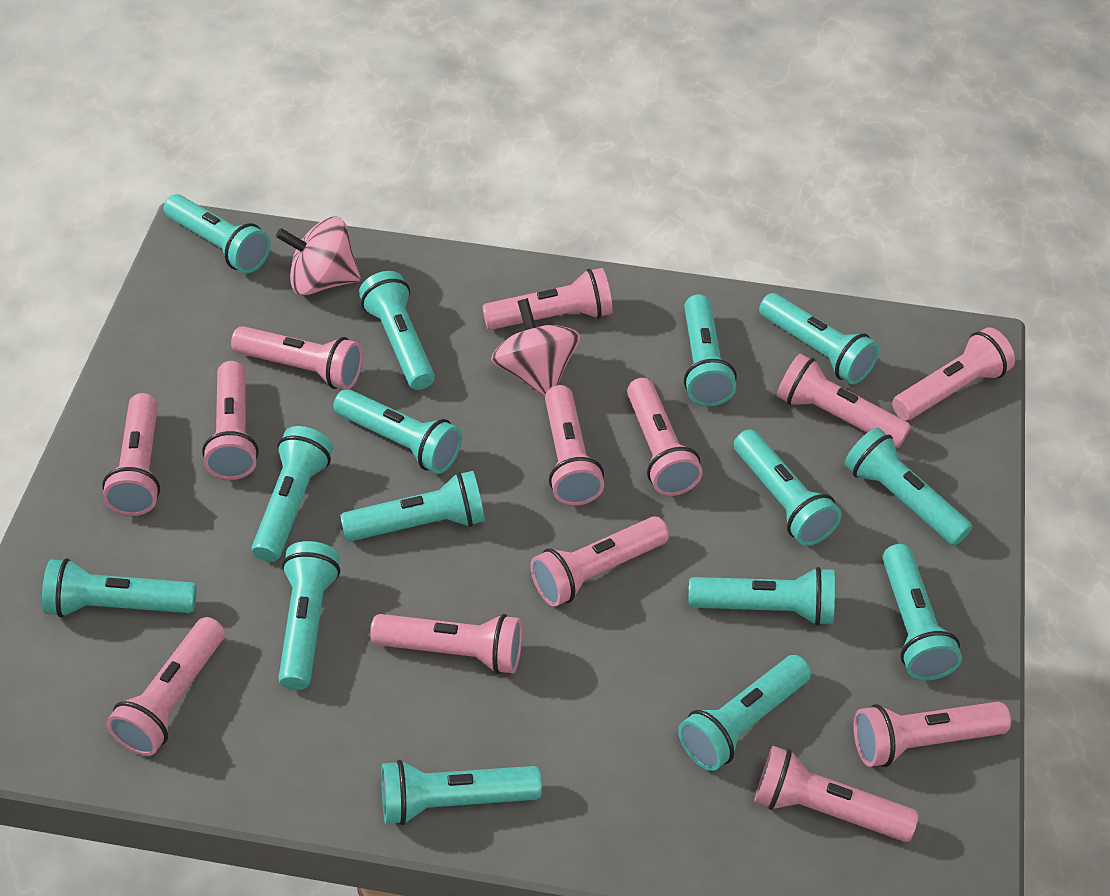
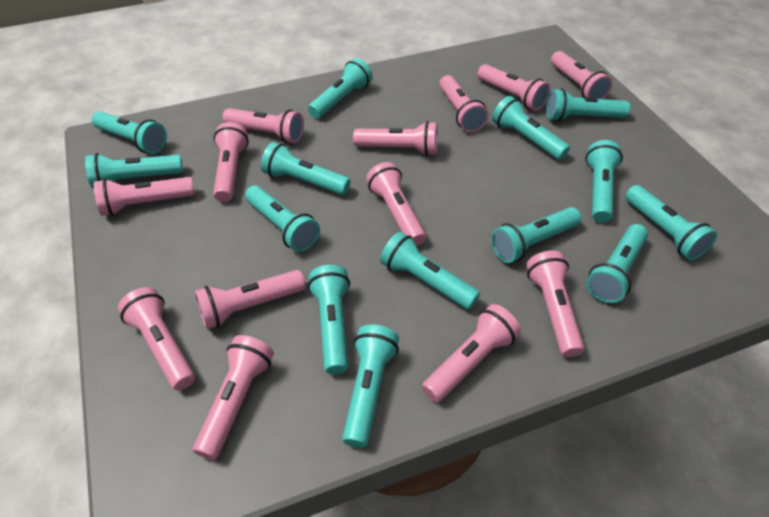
pink spinning top: 2 -> 0
turquoise flashlight: 15 -> 14

